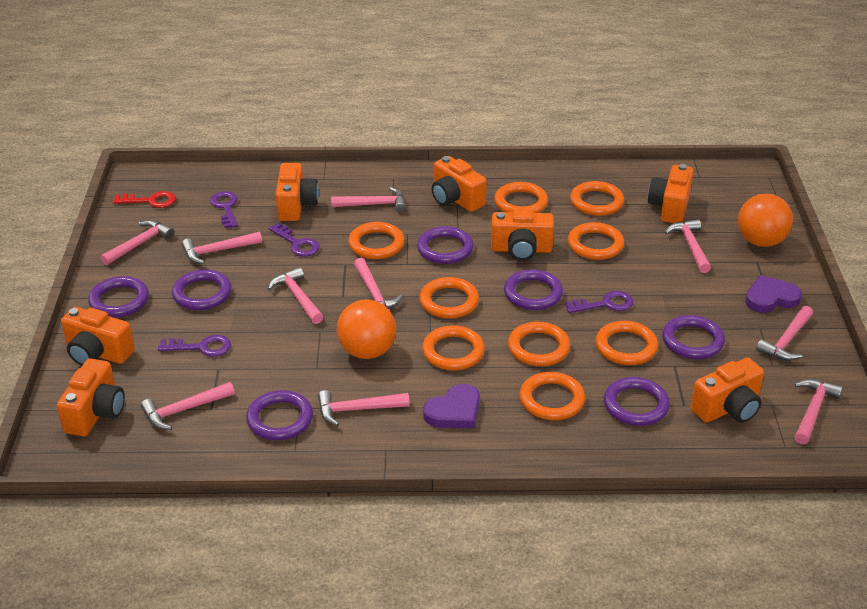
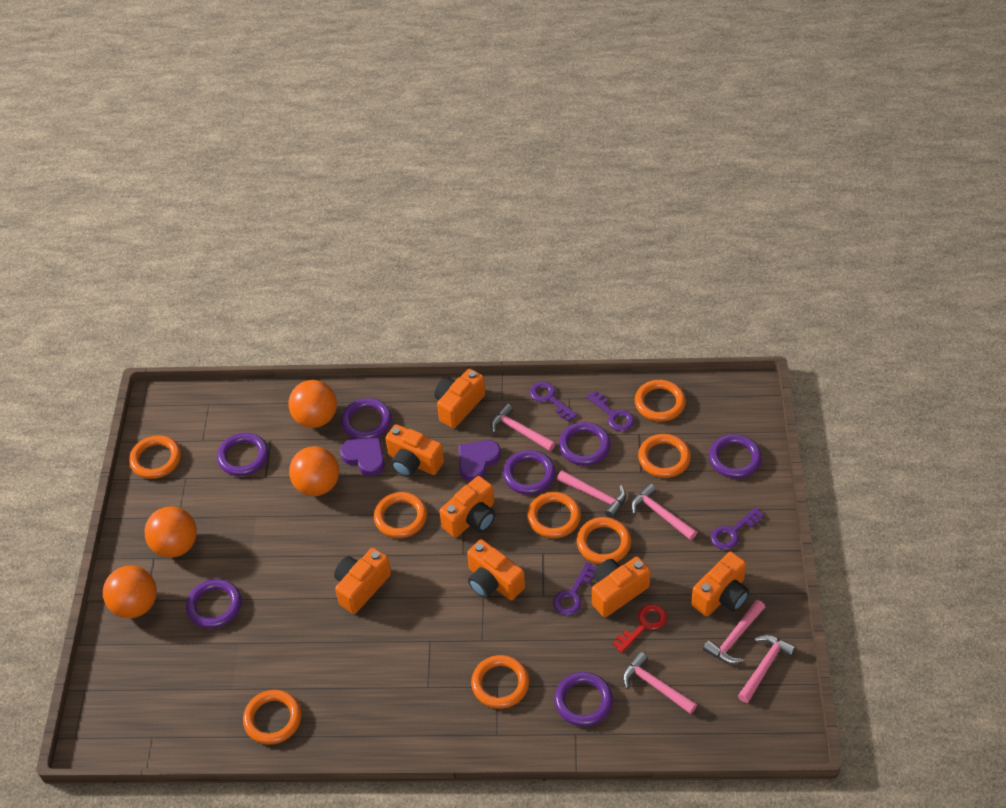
orange ball: 2 -> 4
orange ring: 9 -> 8
pink hammer: 10 -> 6

